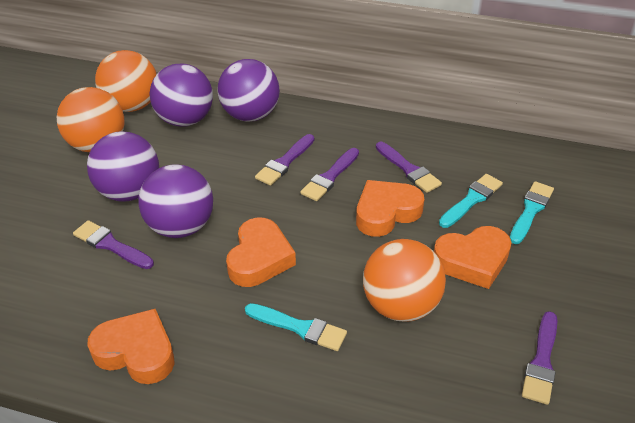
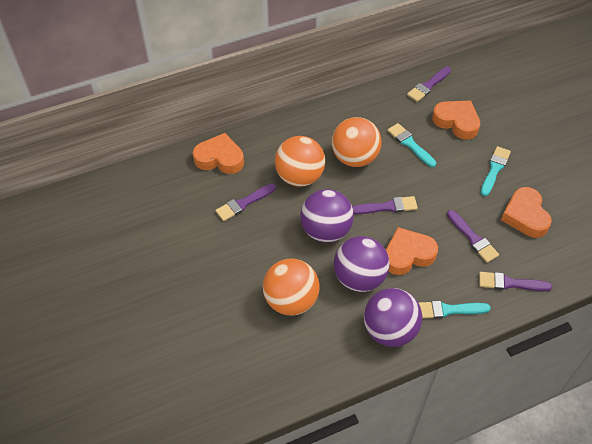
purple ball: 4 -> 3

